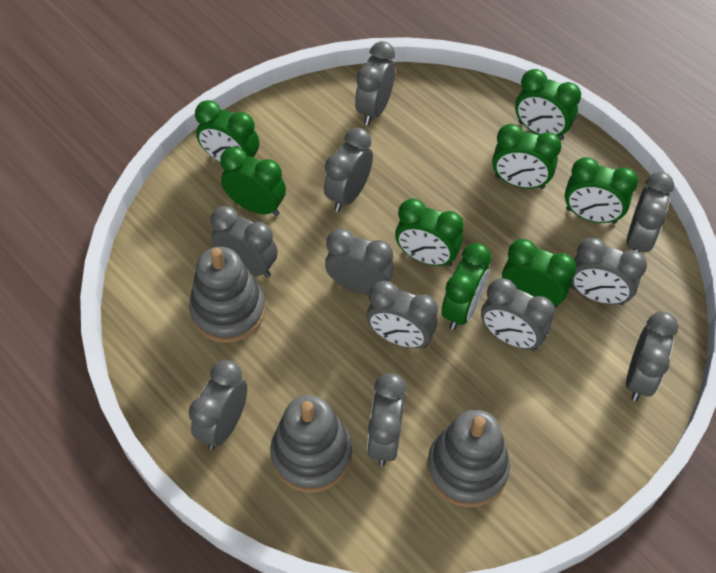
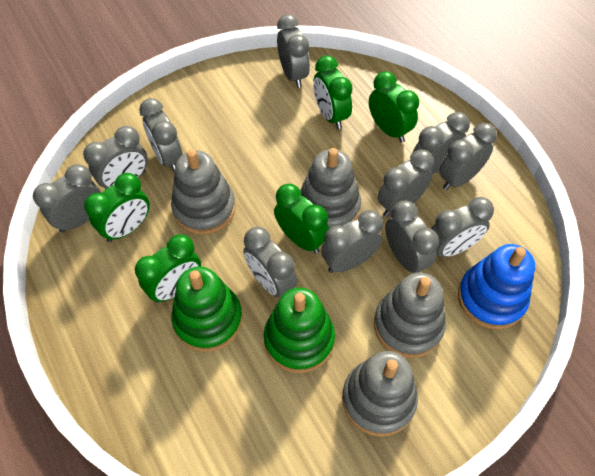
blue stacking toy: 0 -> 1
green clock: 8 -> 5
green stacking toy: 0 -> 2
grey stacking toy: 3 -> 4

